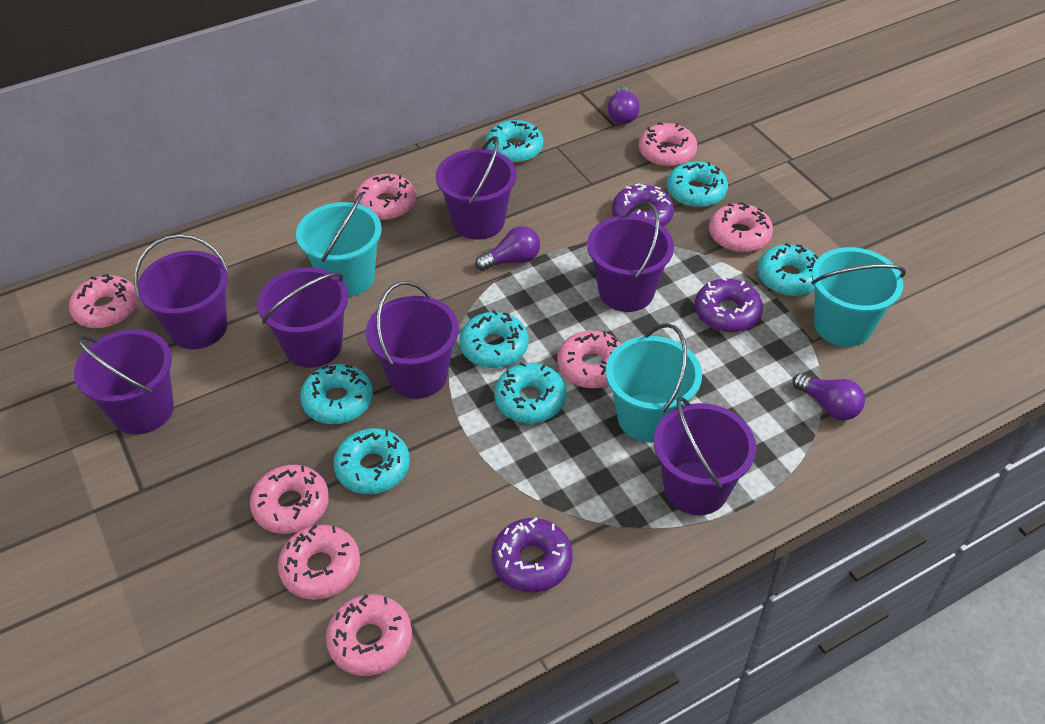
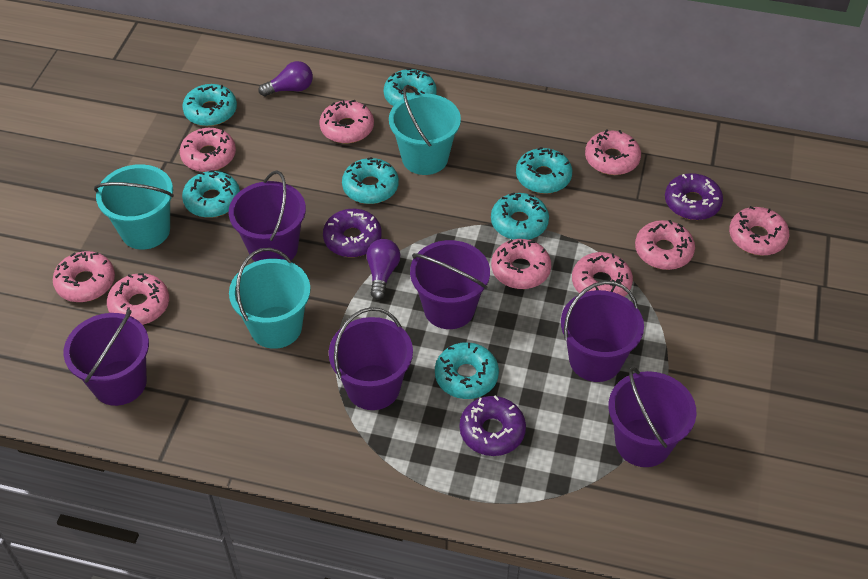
pink donut: 8 -> 9
purple bucket: 7 -> 6
purple light bulb: 3 -> 2

